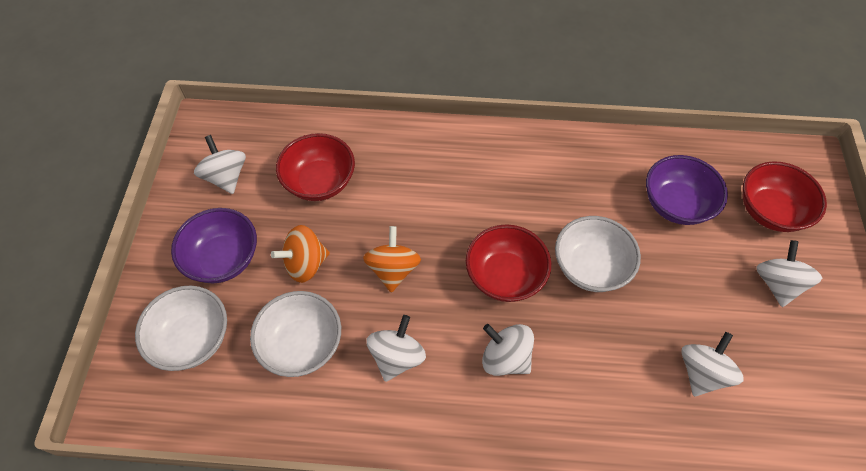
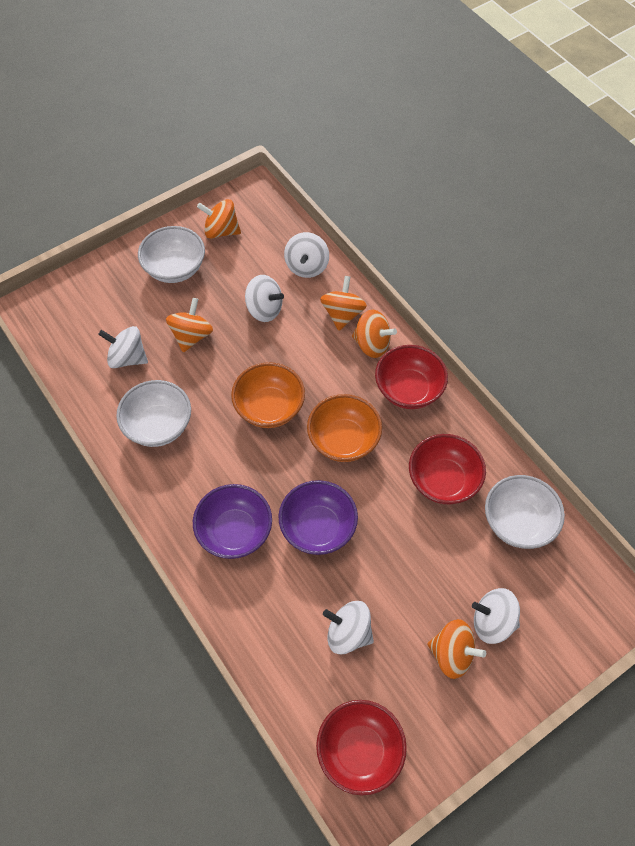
orange bowl: 0 -> 2
orange spinning top: 2 -> 5

